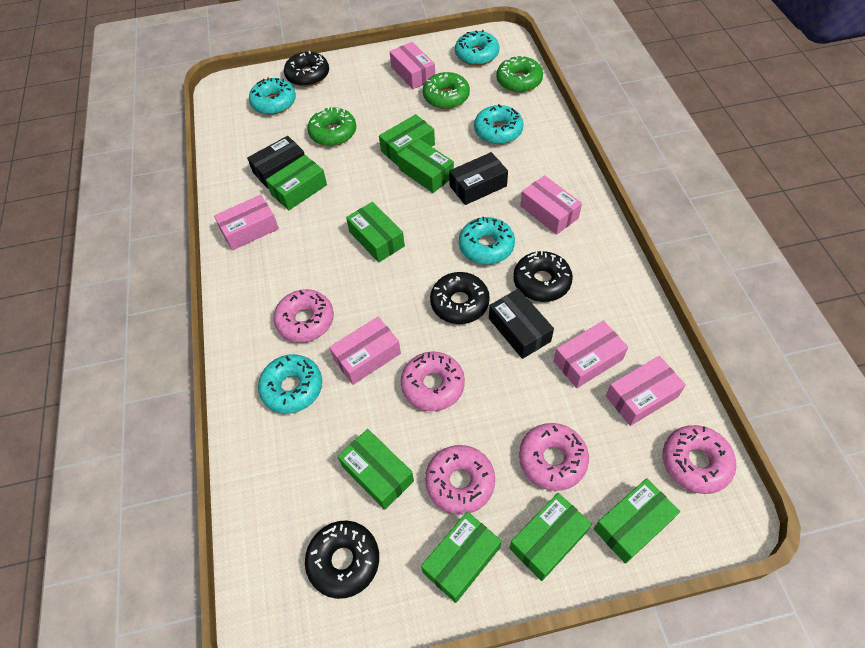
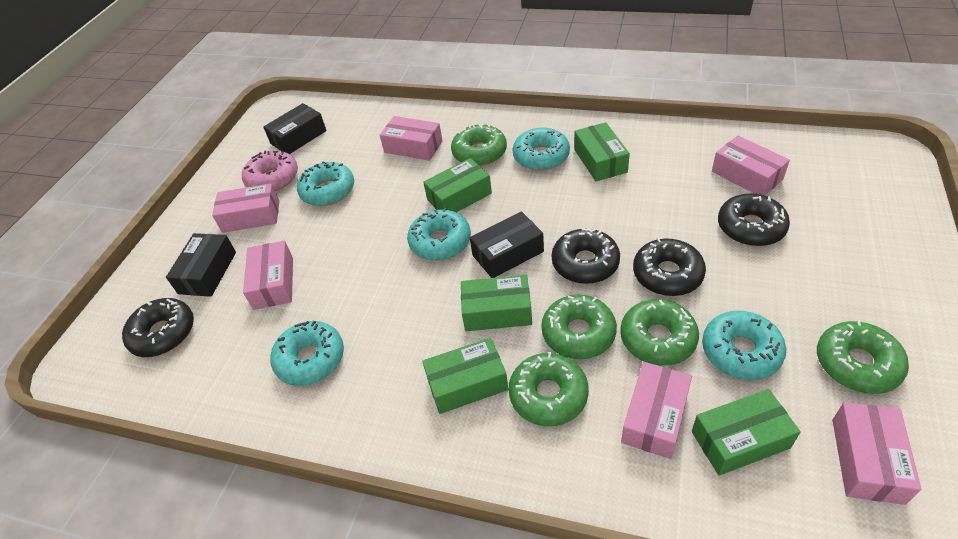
green box: 8 -> 5
green donut: 3 -> 5
pink donut: 5 -> 1

